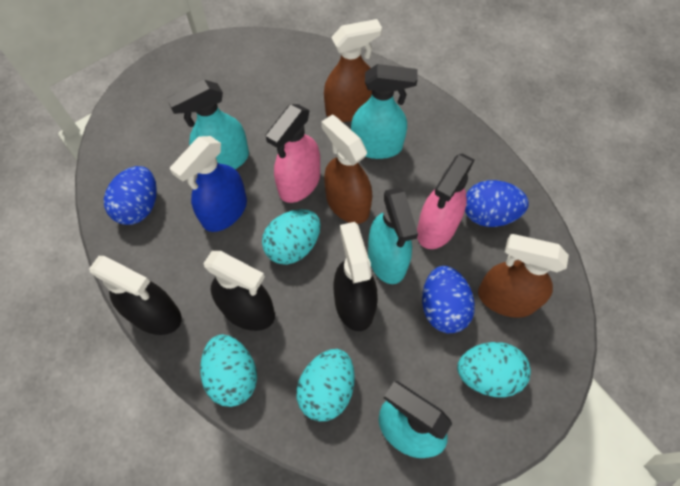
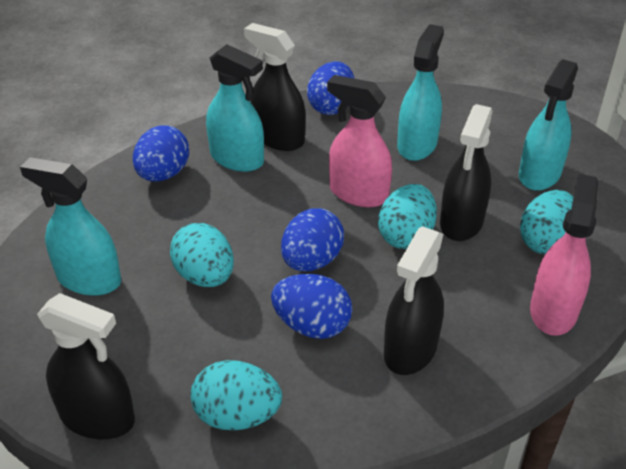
black spray bottle: 3 -> 4
blue egg: 3 -> 4
blue spray bottle: 1 -> 0
brown spray bottle: 3 -> 0

